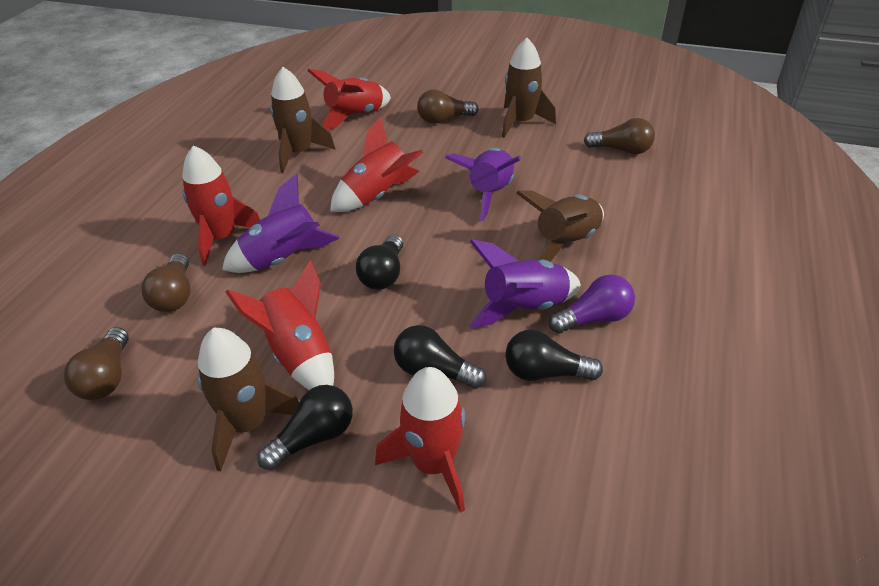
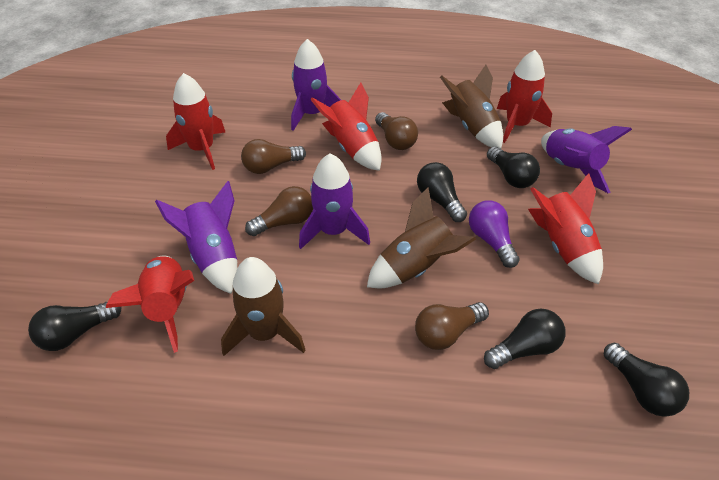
black light bulb: 4 -> 5
brown rocket: 4 -> 3
purple rocket: 3 -> 4

